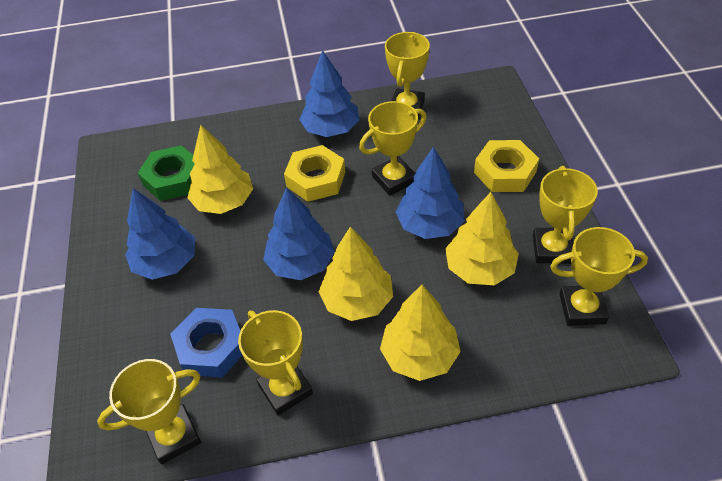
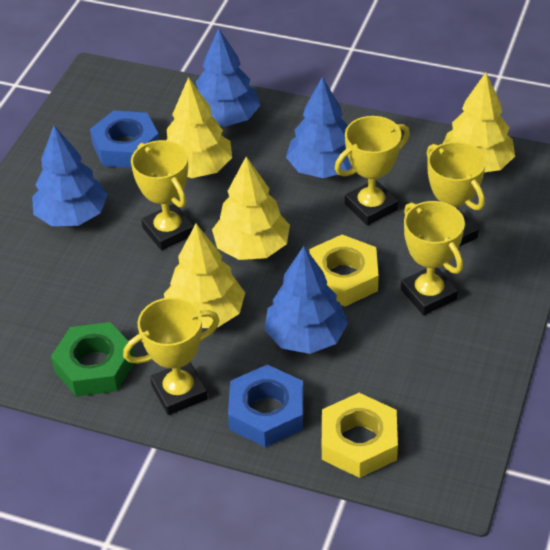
blue nut: 1 -> 2
yellow trophy: 6 -> 5

